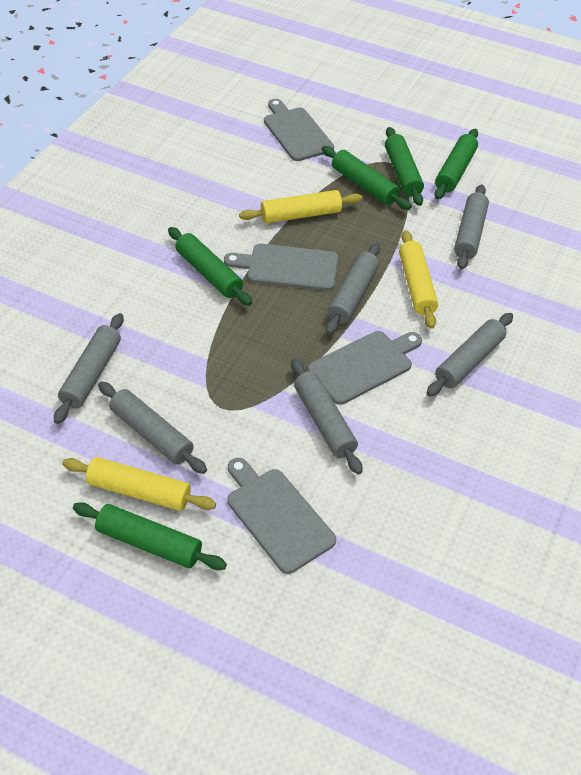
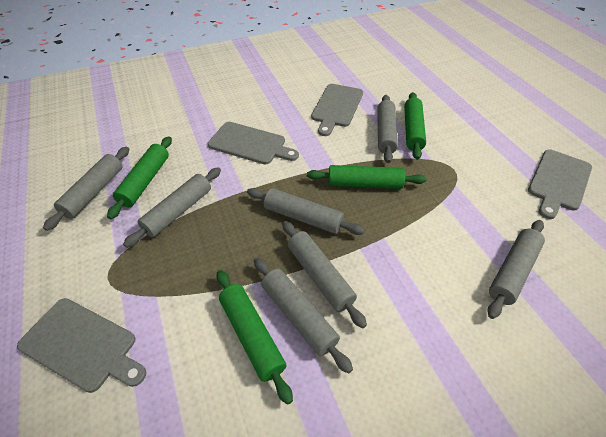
green rolling pin: 5 -> 4
grey rolling pin: 6 -> 7
yellow rolling pin: 3 -> 0

